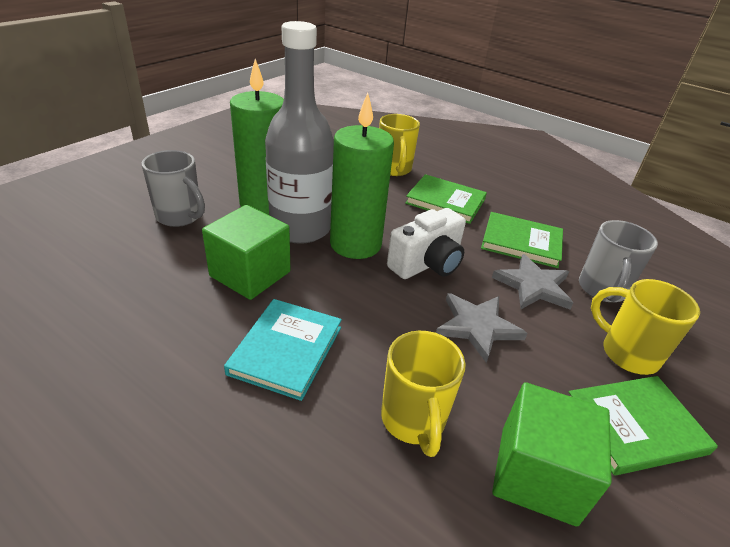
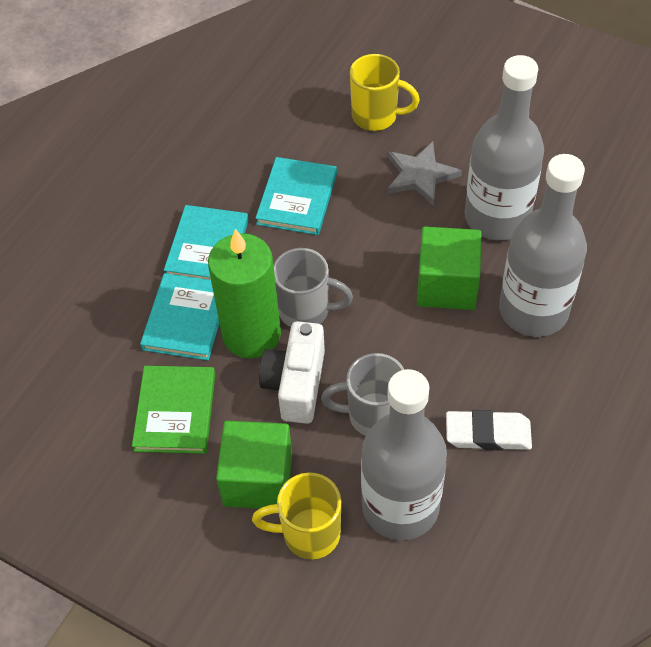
green book: 3 -> 1
green candle: 2 -> 1
grey bottle: 1 -> 3
grey star: 2 -> 1
turquoise book: 1 -> 3
white eraser: 0 -> 1
yellow mug: 3 -> 2

